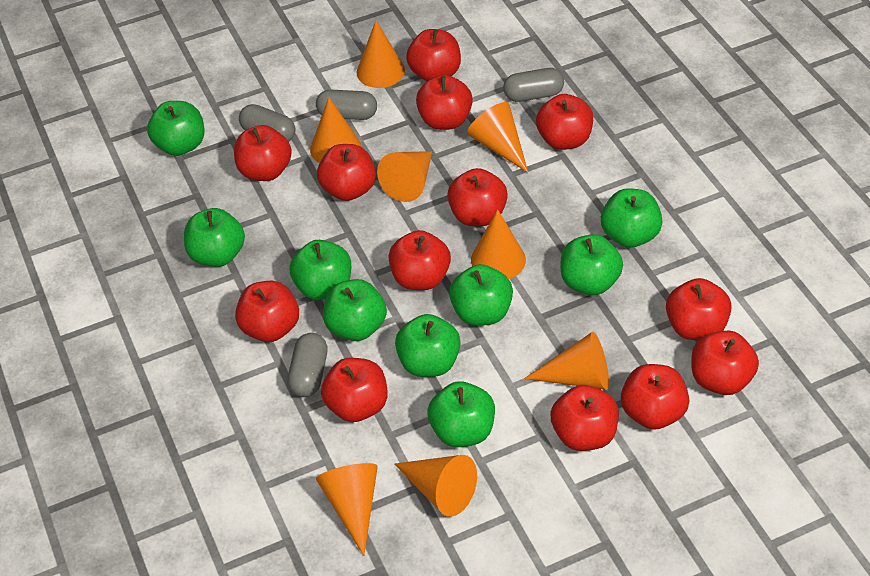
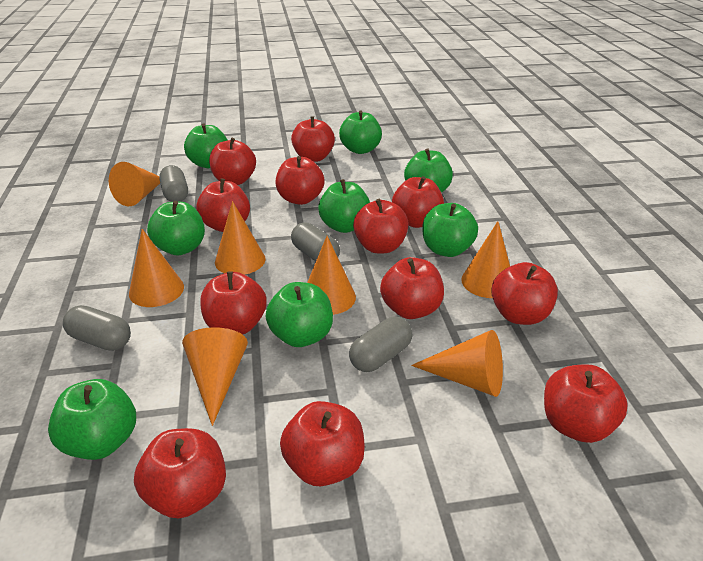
green apple: 9 -> 8
orange cone: 8 -> 7
red apple: 13 -> 12

